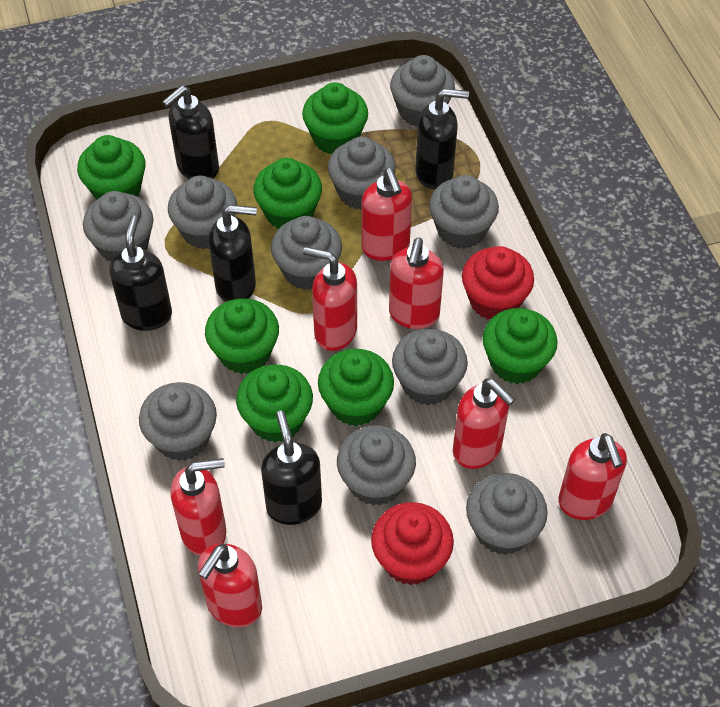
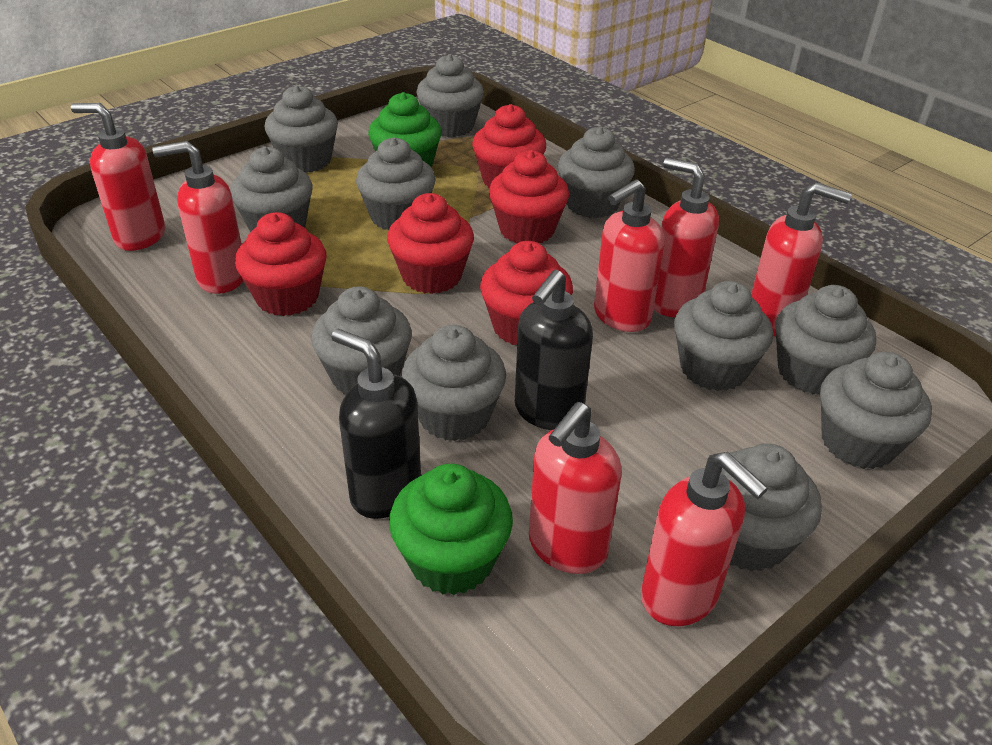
black soap dispenser: 5 -> 2
green cupcake: 7 -> 2
grey cupcake: 10 -> 11
red cupcake: 2 -> 5

